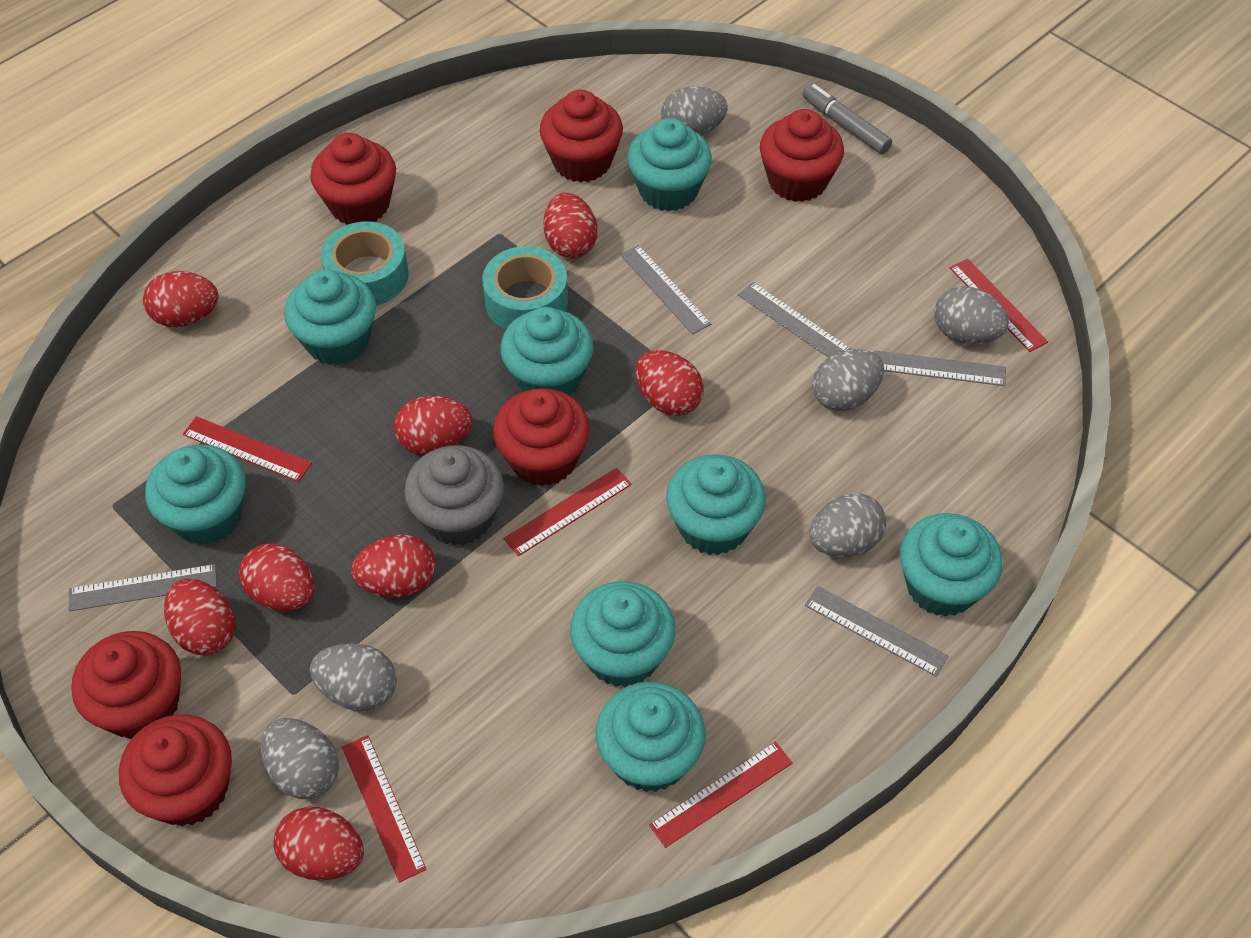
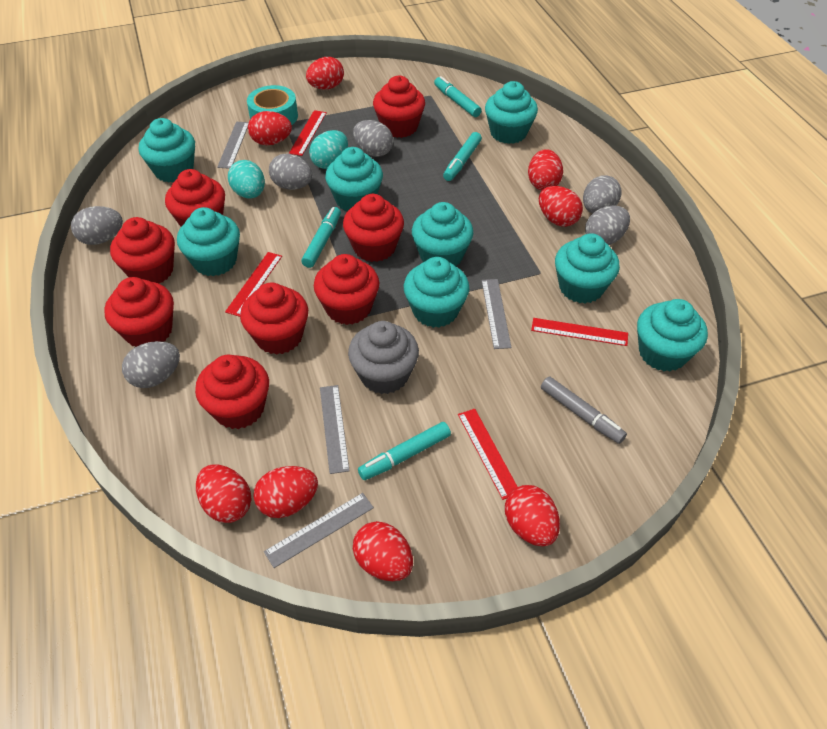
grey ruler: 5 -> 4
red cupcake: 6 -> 8
red ruler: 5 -> 4
turquoise egg: 0 -> 2
turquoise marker: 0 -> 4
turquoise tape: 2 -> 1

